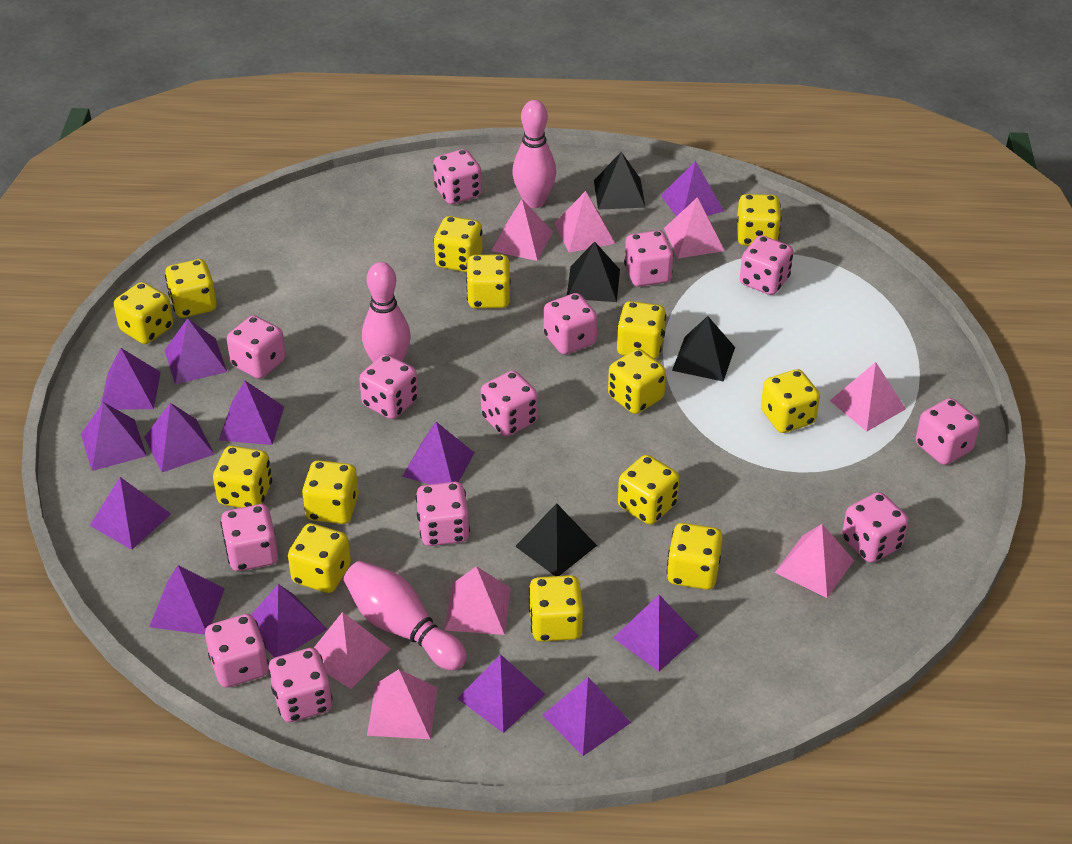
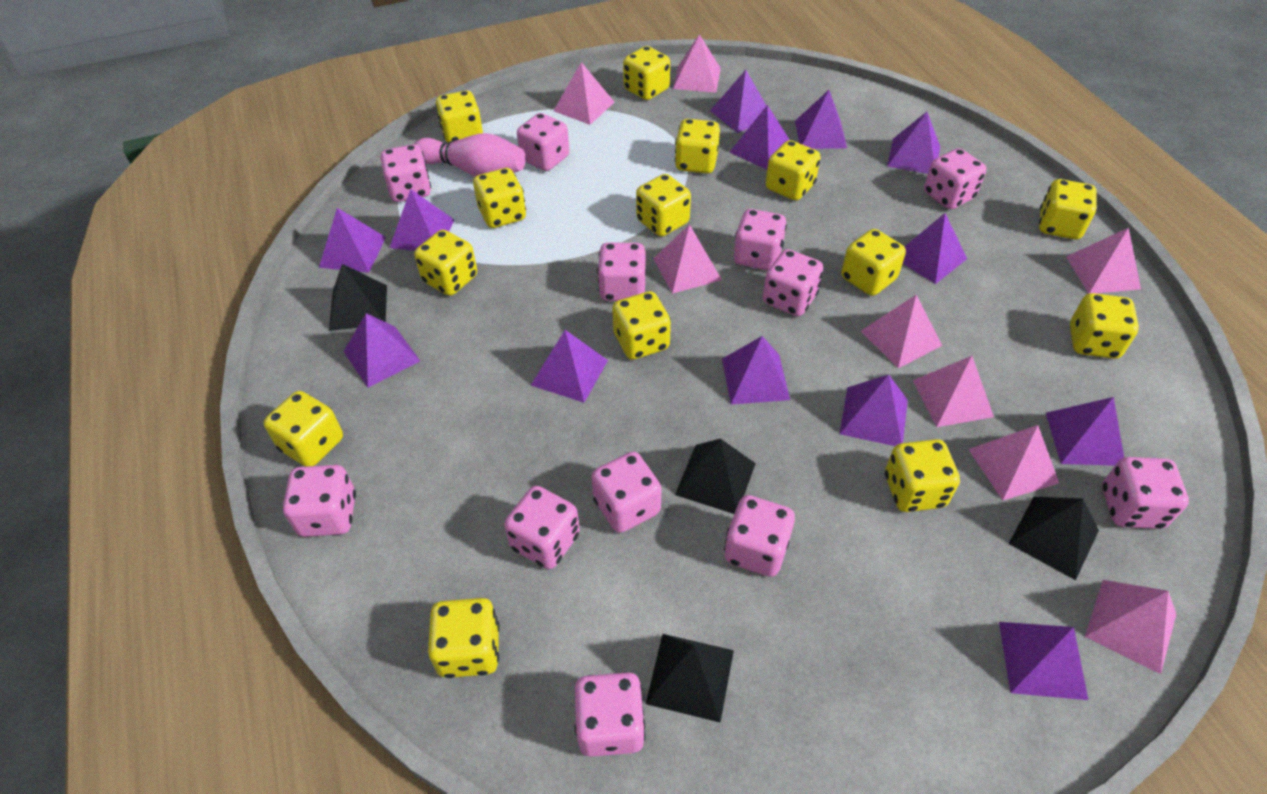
pink bowling pin: 3 -> 1
pink dice: 13 -> 12

